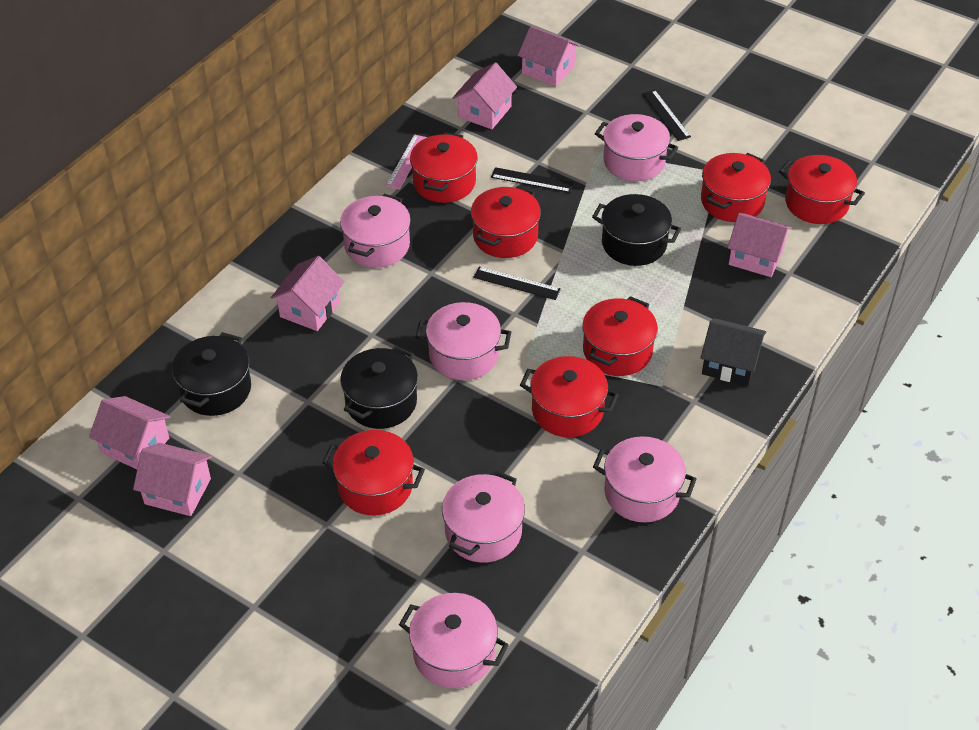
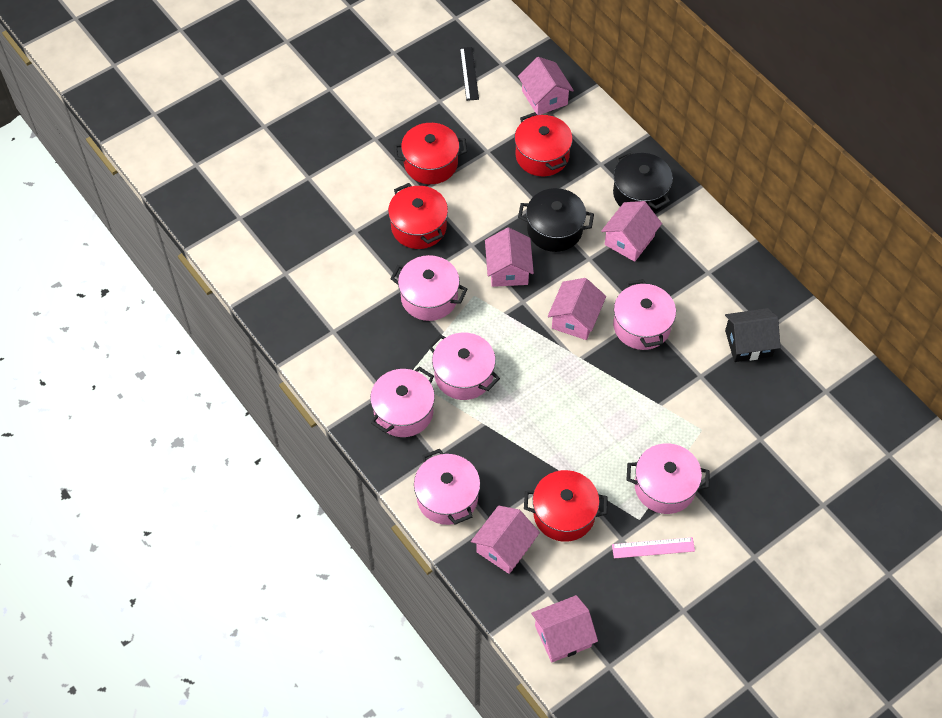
black pot: 3 -> 2
black ruler: 3 -> 1
red pot: 7 -> 4

